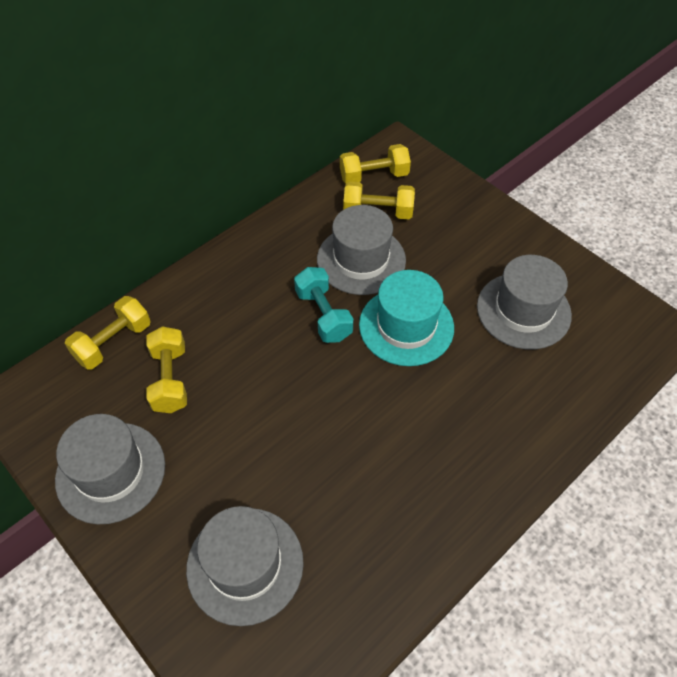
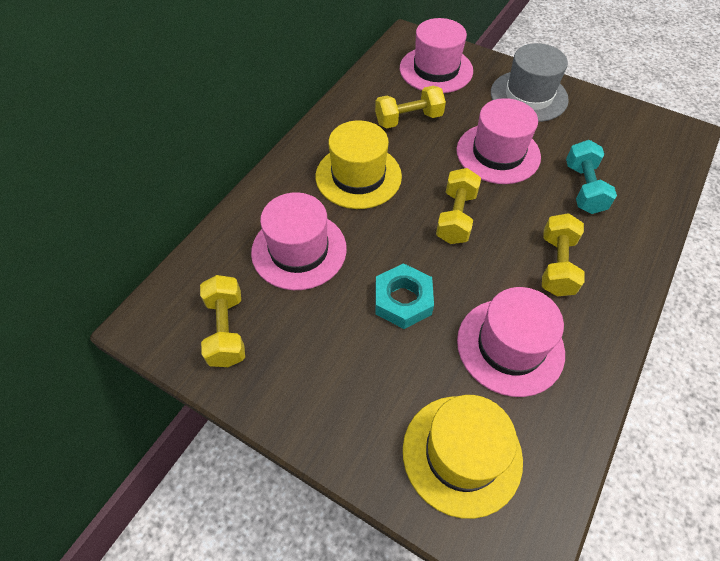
grey hat: 4 -> 1
pink hat: 0 -> 4
turquoise hat: 1 -> 0
turquoise nut: 0 -> 1
yellow hat: 0 -> 2

